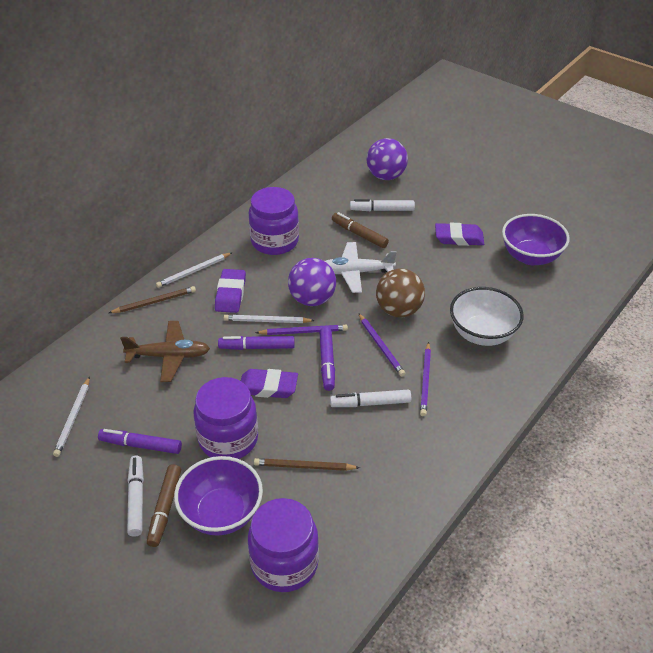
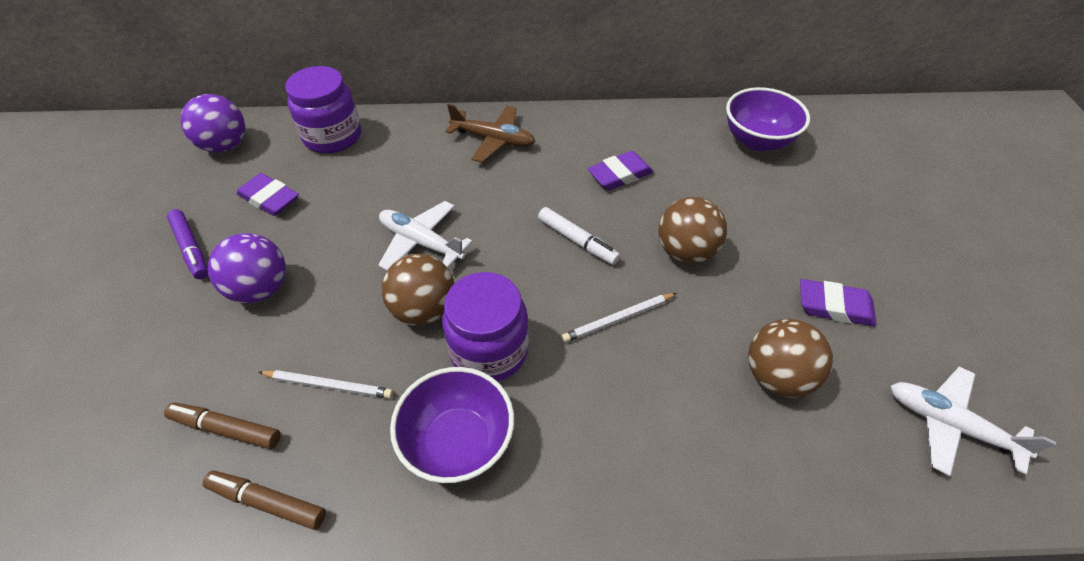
brown ball: 1 -> 3
brown pencil: 2 -> 0
purple jar: 3 -> 2
purple marker: 3 -> 1
purple pencil: 3 -> 0
white bowl: 1 -> 0
white marker: 3 -> 1
white pencil: 3 -> 2
white plane: 1 -> 2

